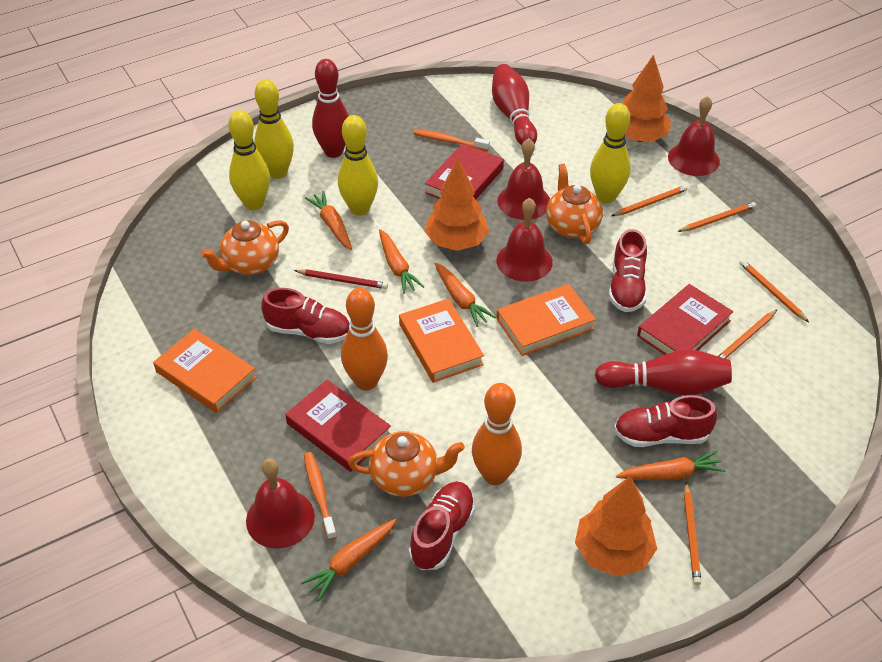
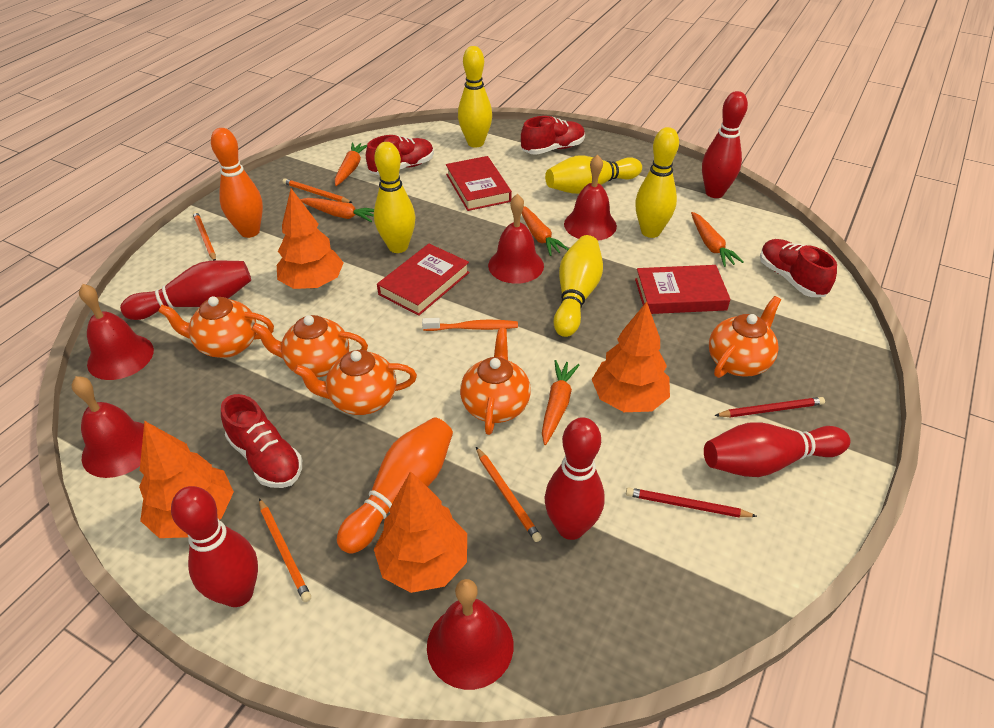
orange book: 3 -> 0
orange pencil: 5 -> 4
orange teapot: 3 -> 5
orange toothbrush: 2 -> 1
orange tree: 3 -> 4
red bell: 4 -> 5
red bowling pin: 3 -> 5
red pencil: 1 -> 2
yellow bowling pin: 4 -> 5

